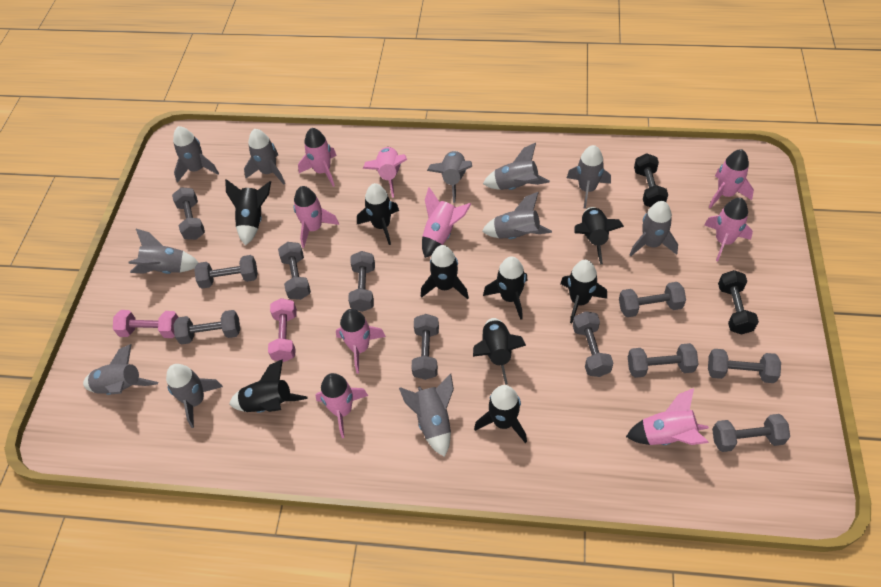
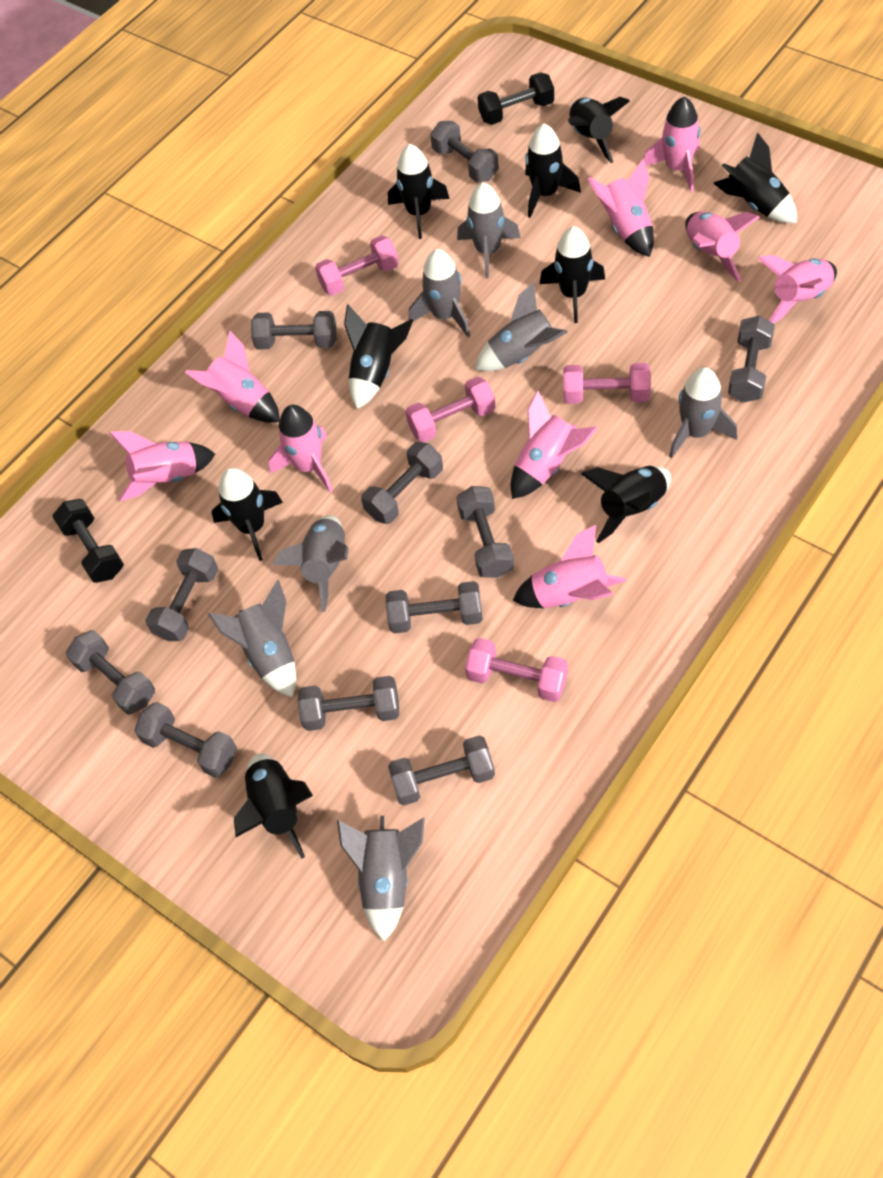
grey rocket: 11 -> 7
pink dumbbell: 2 -> 4

